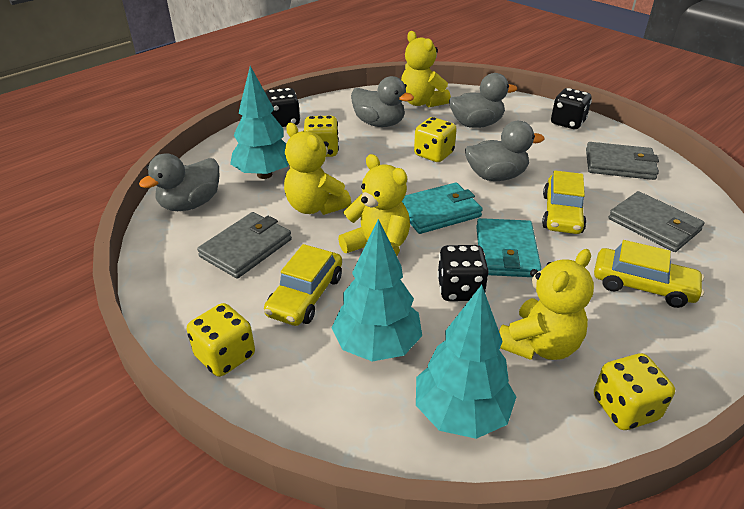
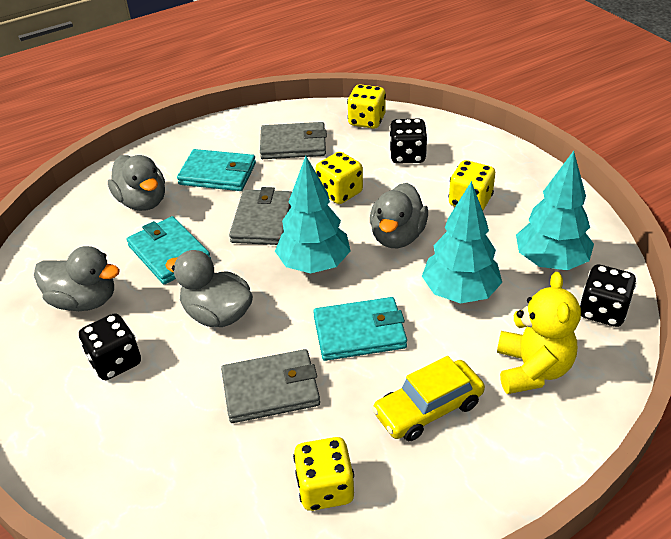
turquoise wallet: 2 -> 3
yellow car: 3 -> 1
yellow teddy bear: 4 -> 1

